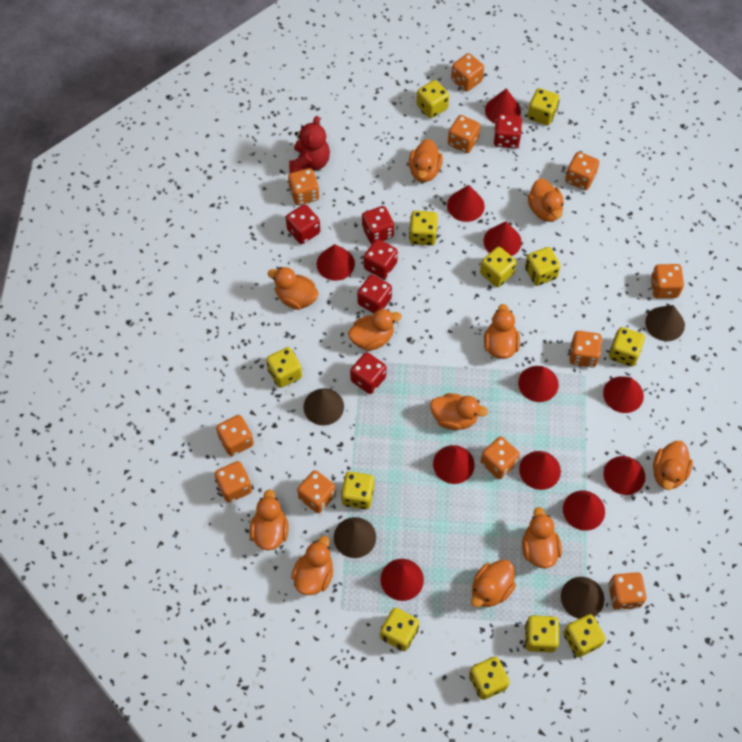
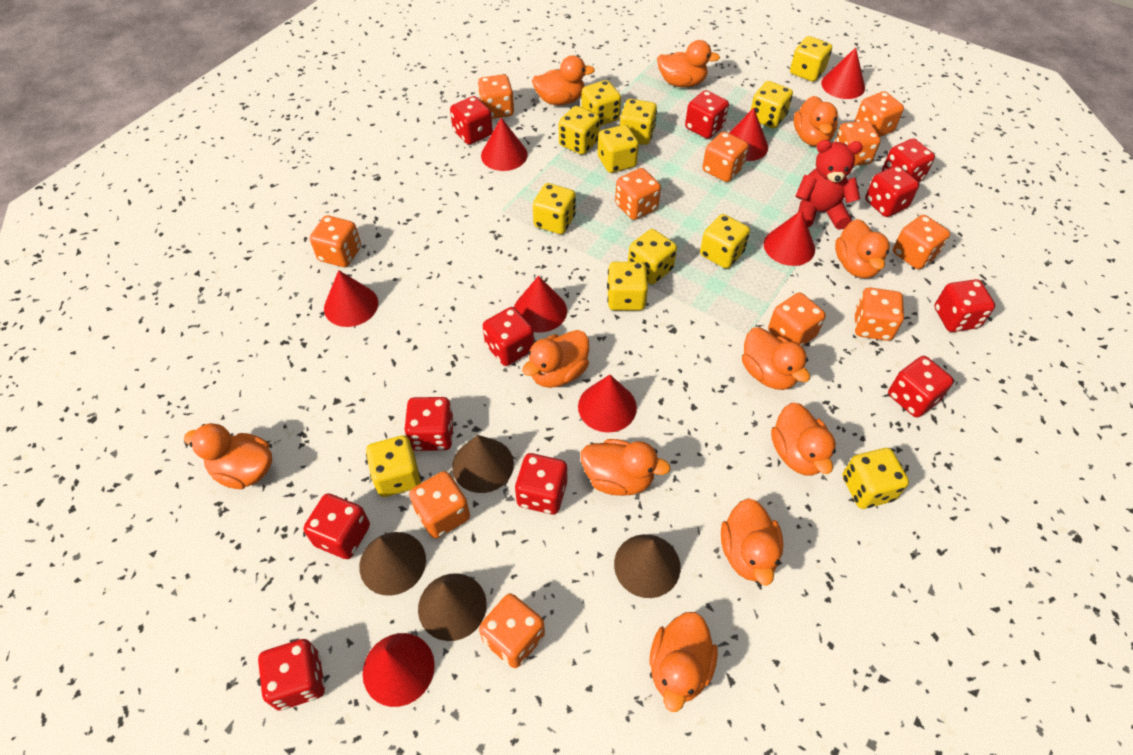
red cone: 11 -> 8
red dice: 6 -> 11

